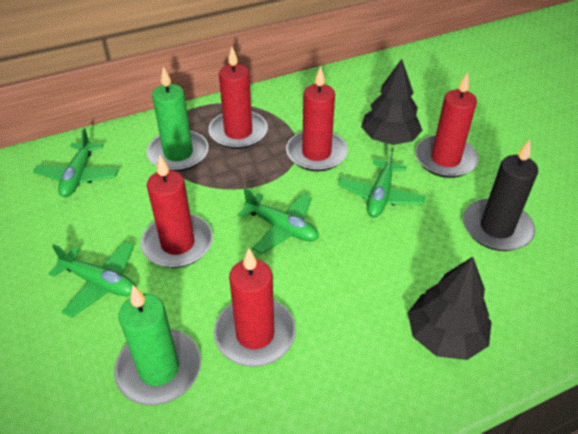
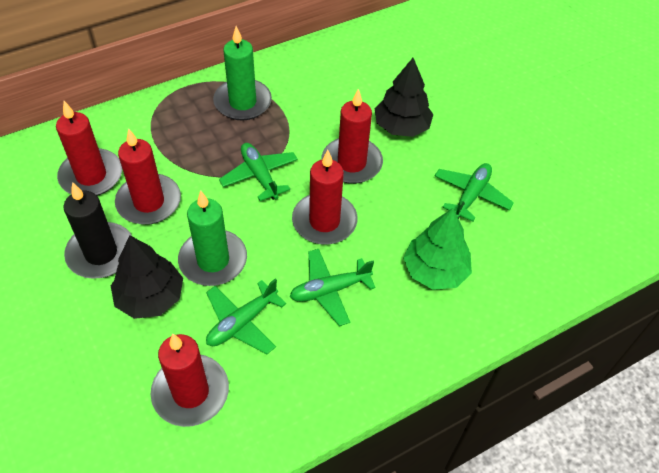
green tree: 0 -> 1

